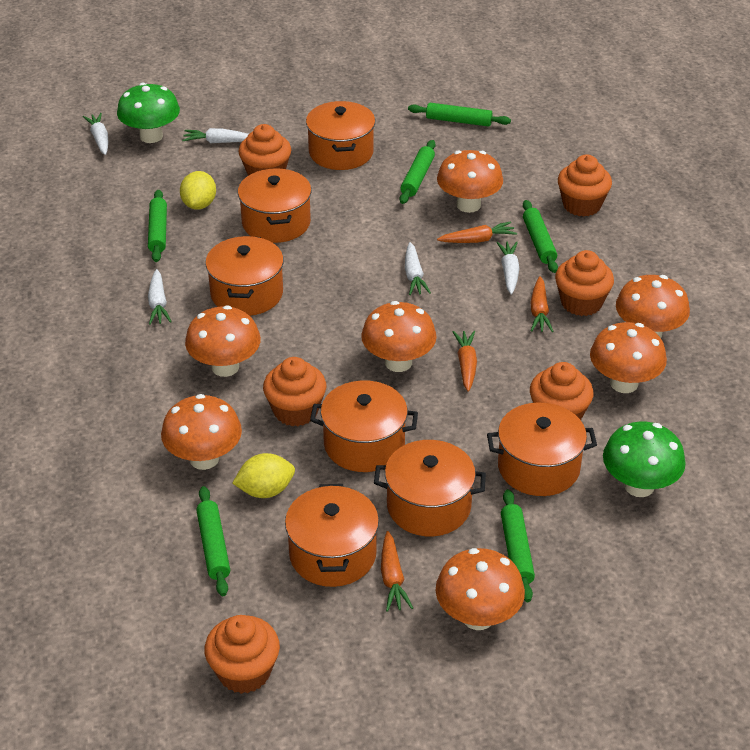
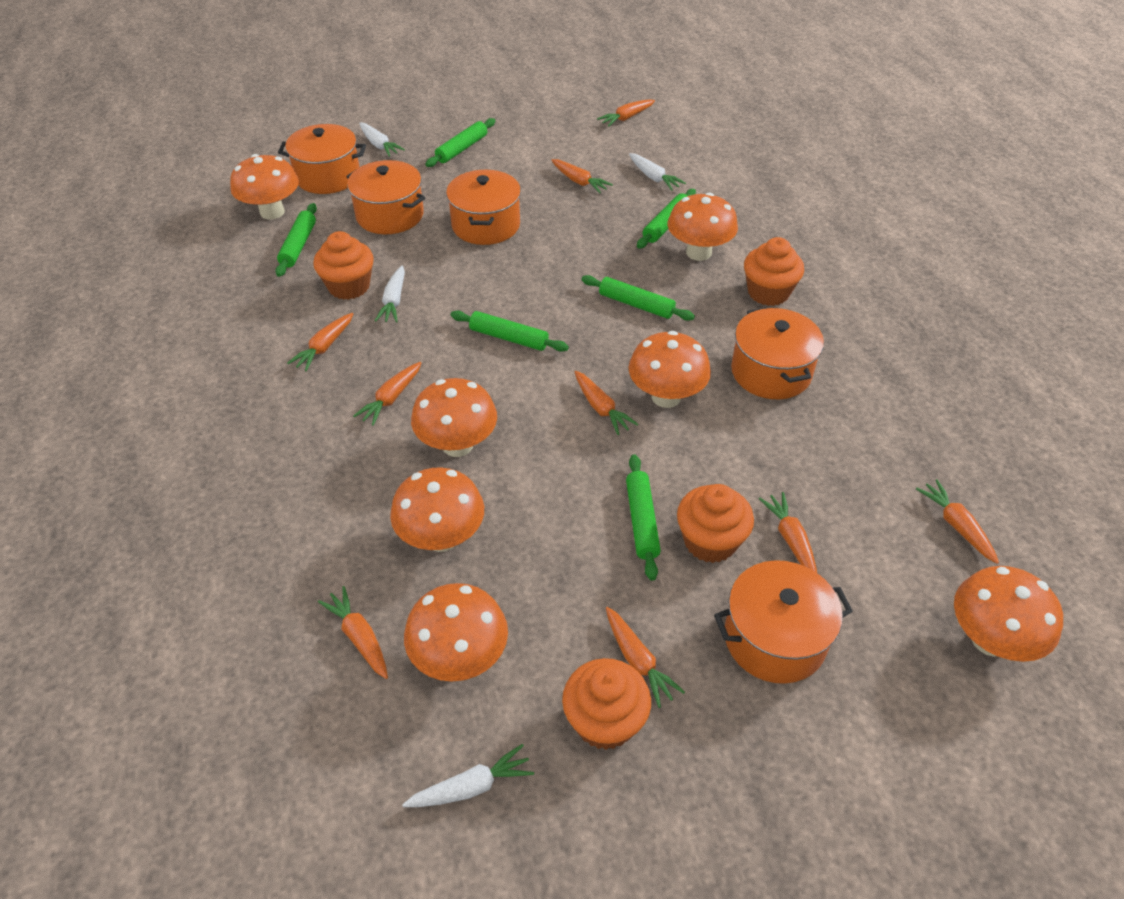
green mushroom: 2 -> 0
orange carrot: 4 -> 9
orange cupcake: 6 -> 4
orange pot: 7 -> 5
white carrot: 5 -> 4
yellow lemon: 2 -> 0

